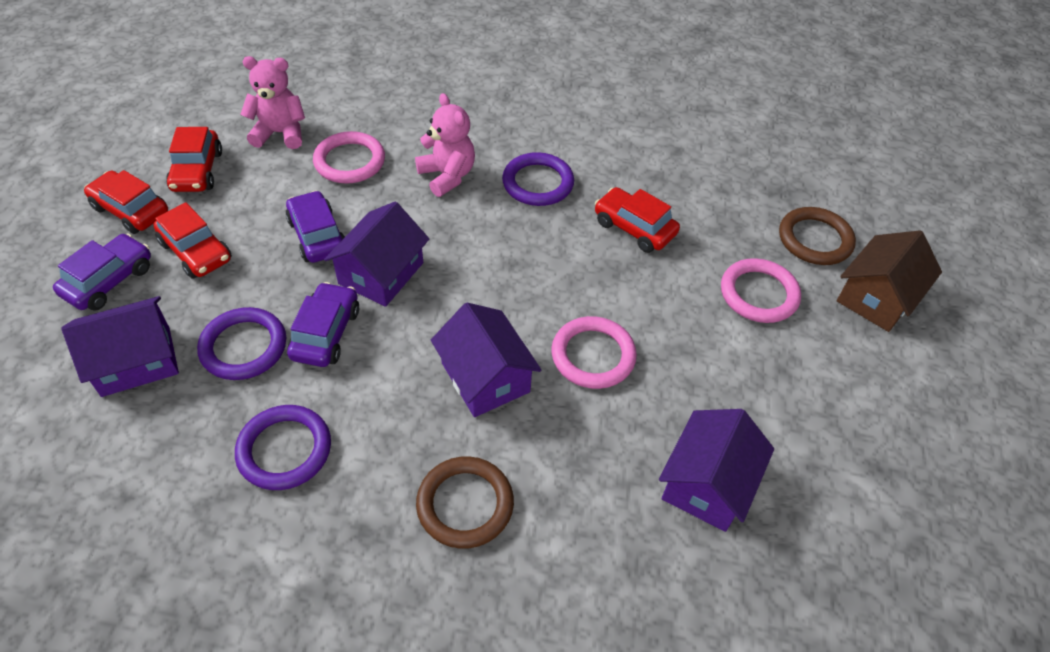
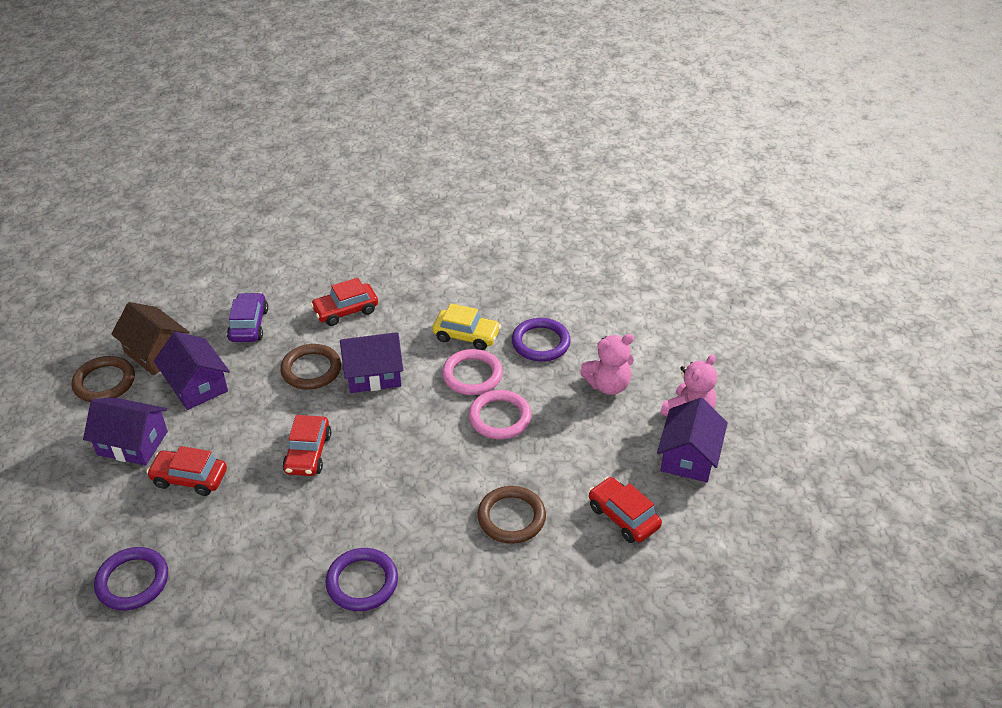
brown ring: 2 -> 3
pink ring: 3 -> 2
purple car: 3 -> 1
yellow car: 0 -> 1

